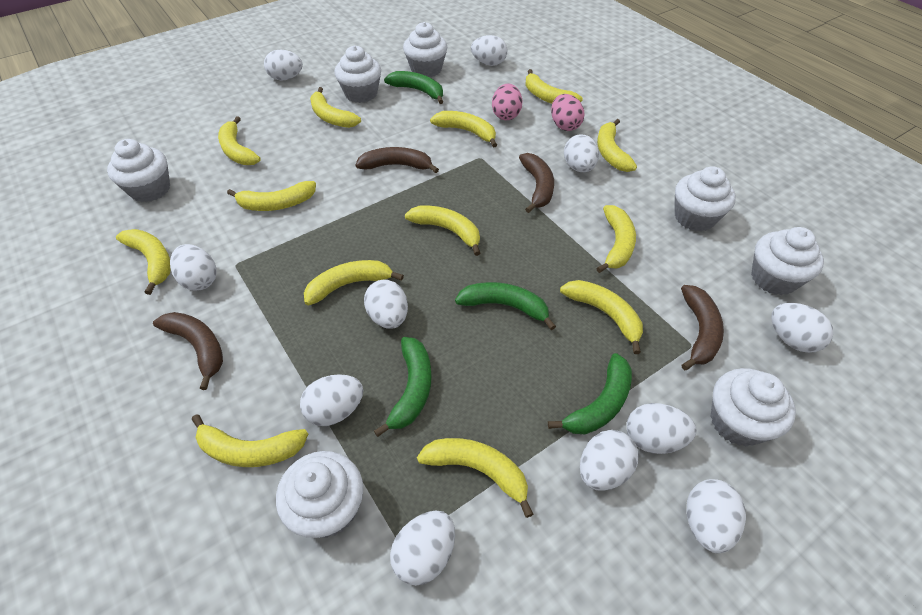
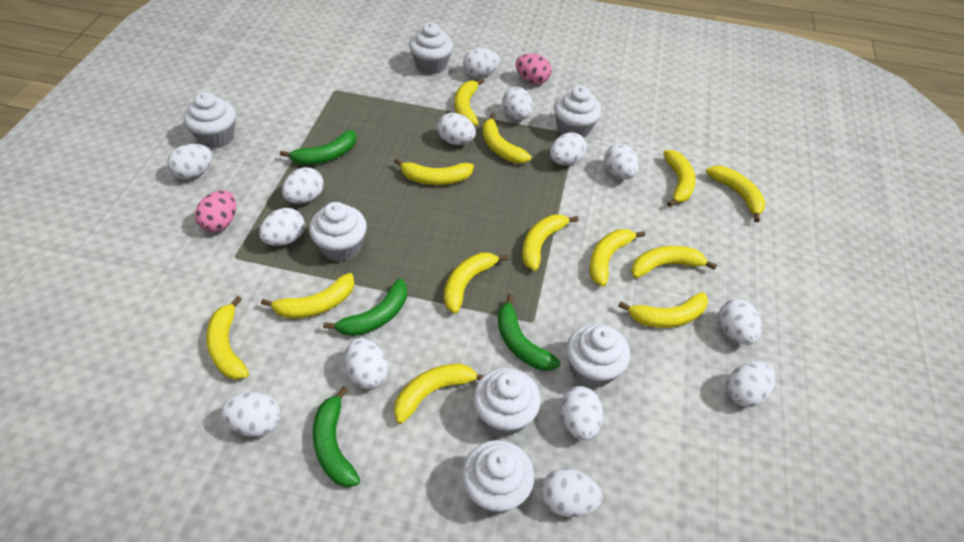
brown banana: 4 -> 0
white egg: 11 -> 14

